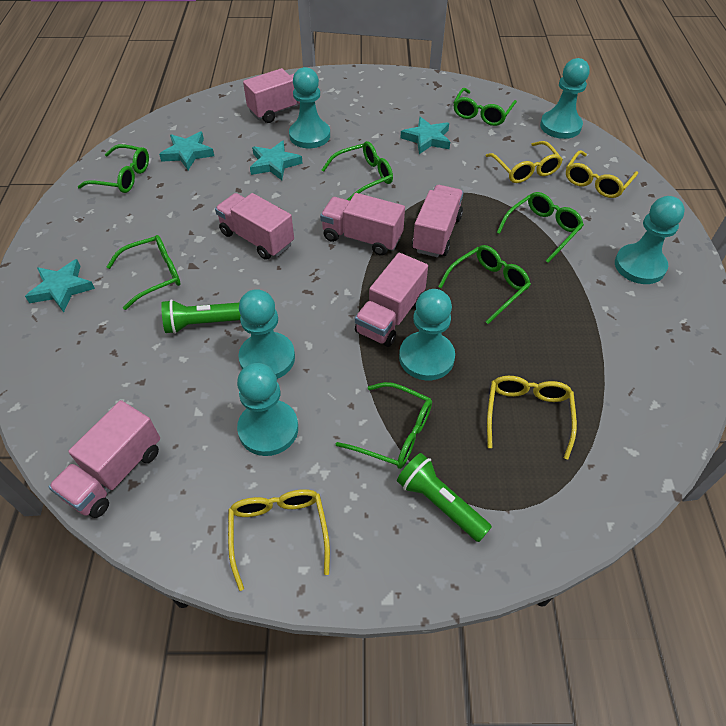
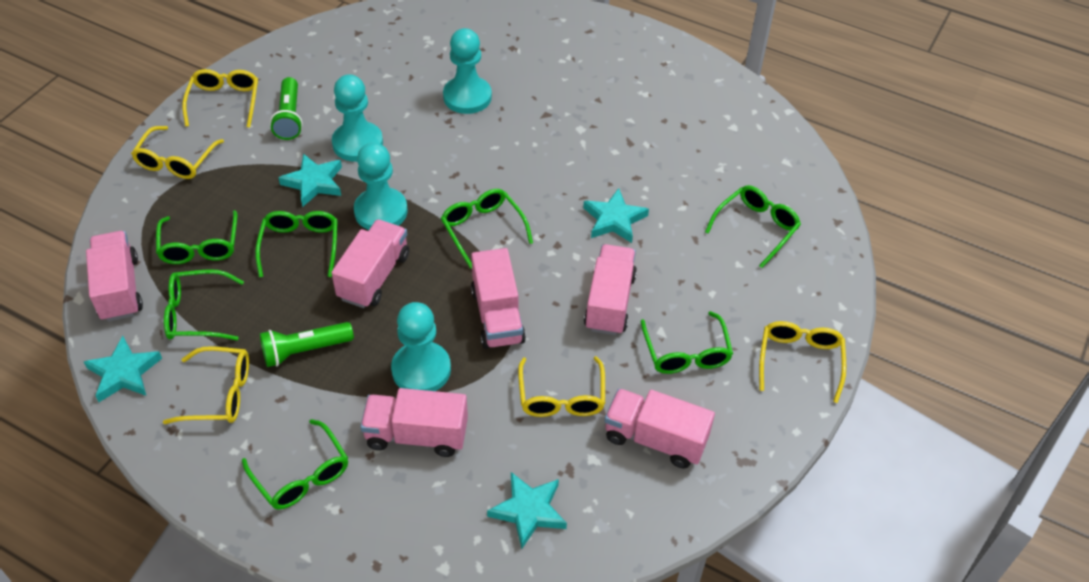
turquoise pawn: 6 -> 4
yellow glasses: 4 -> 5

